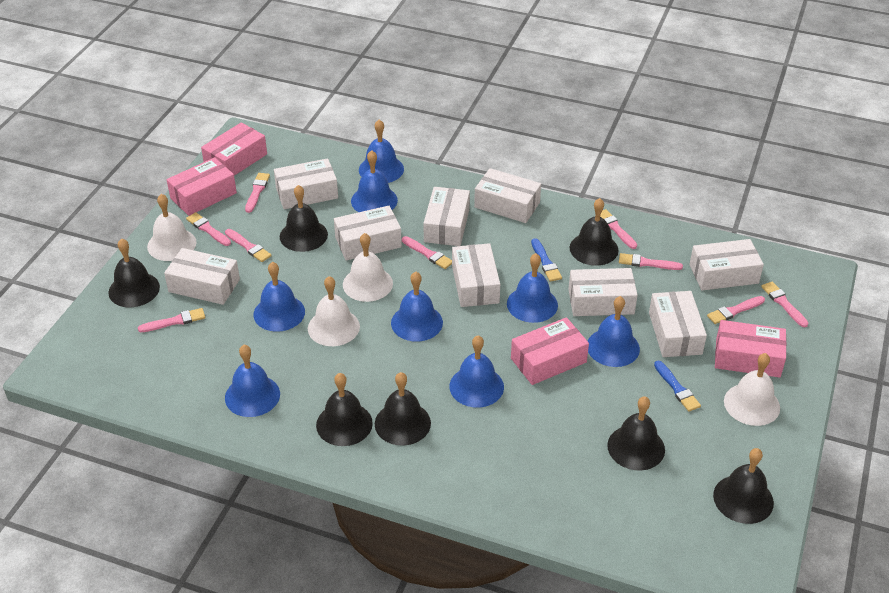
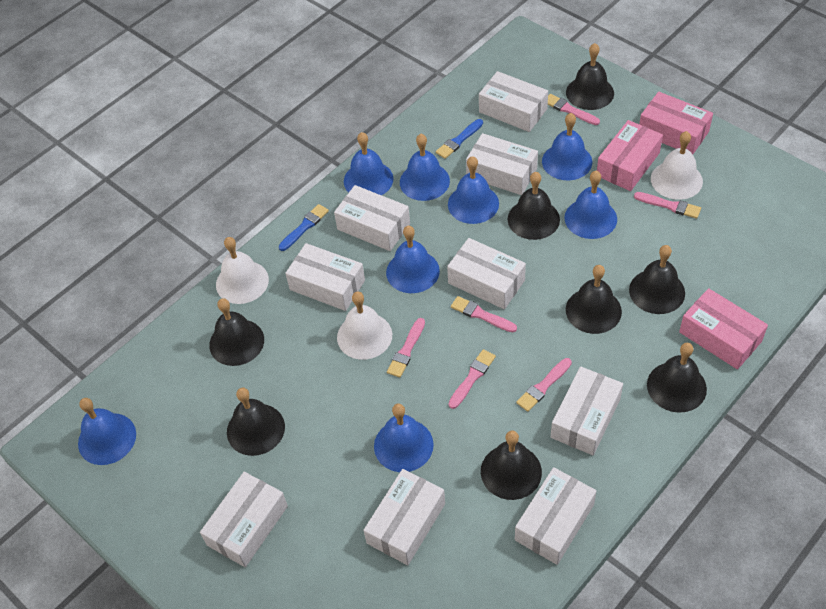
black bell: 7 -> 8
pink box: 4 -> 3
pink brush: 9 -> 6
white bell: 4 -> 3

